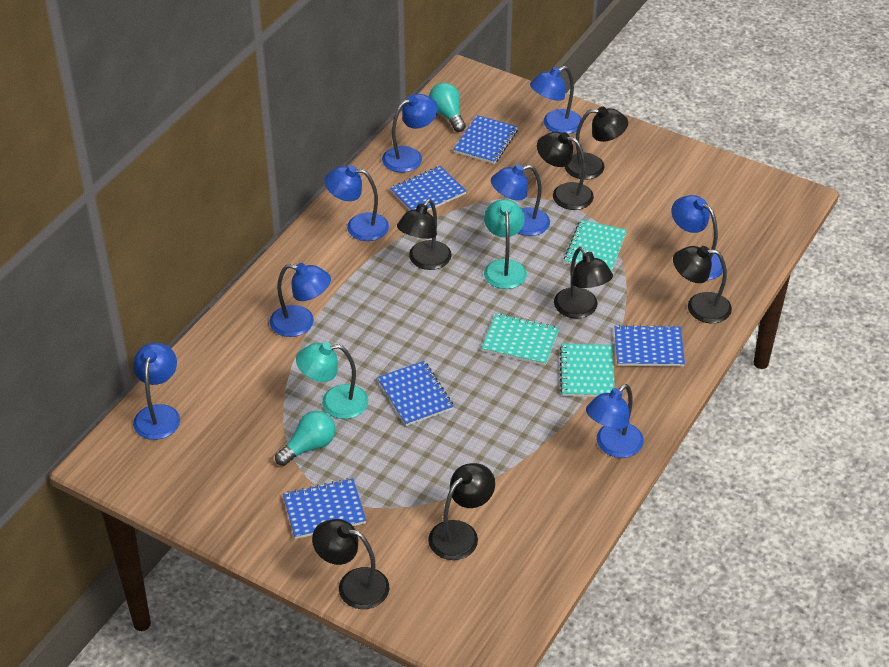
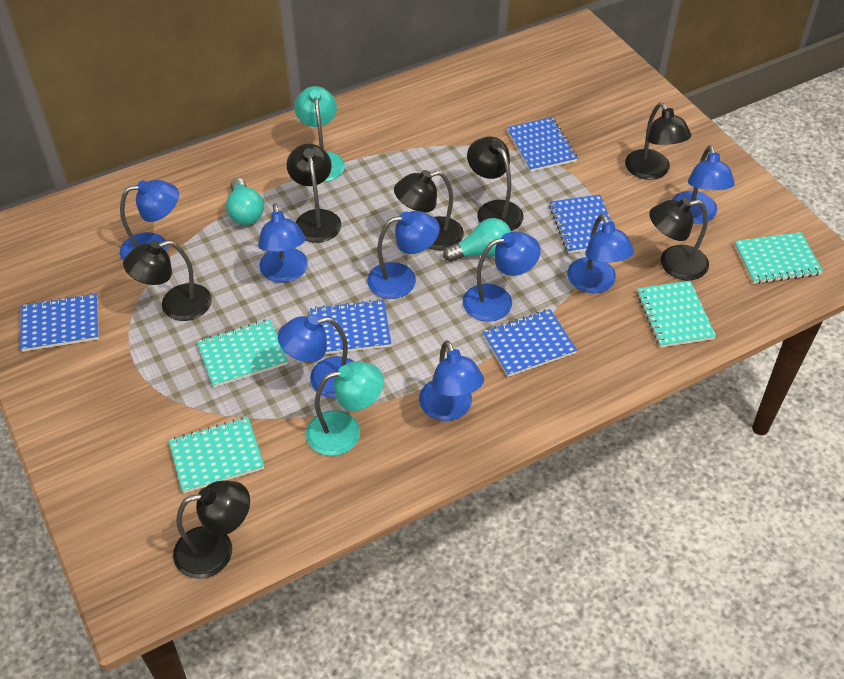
turquoise notebook: 3 -> 4

